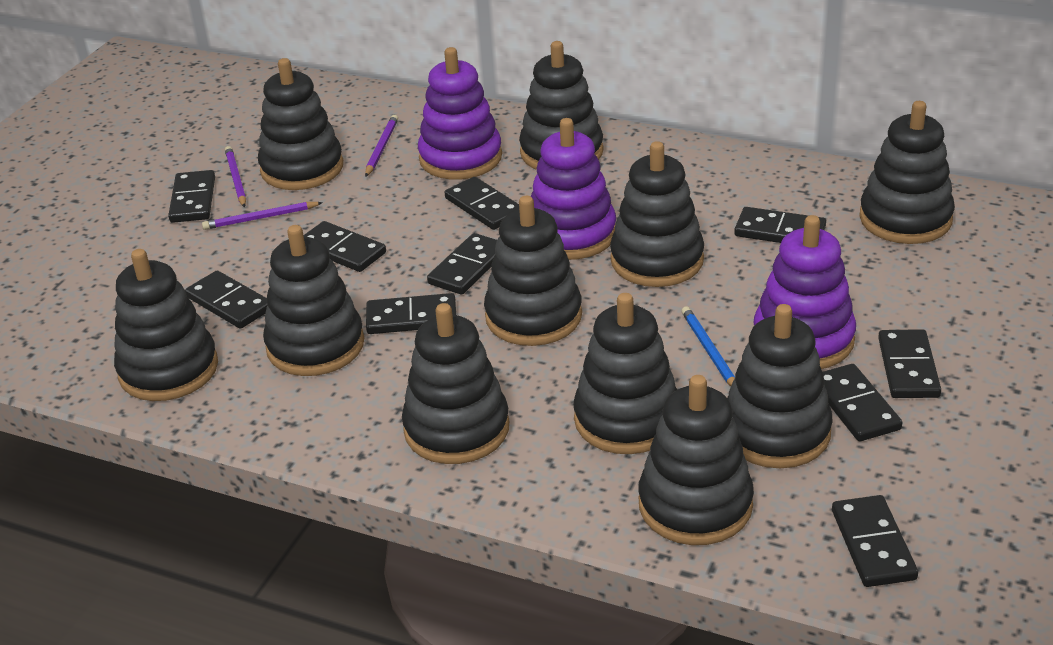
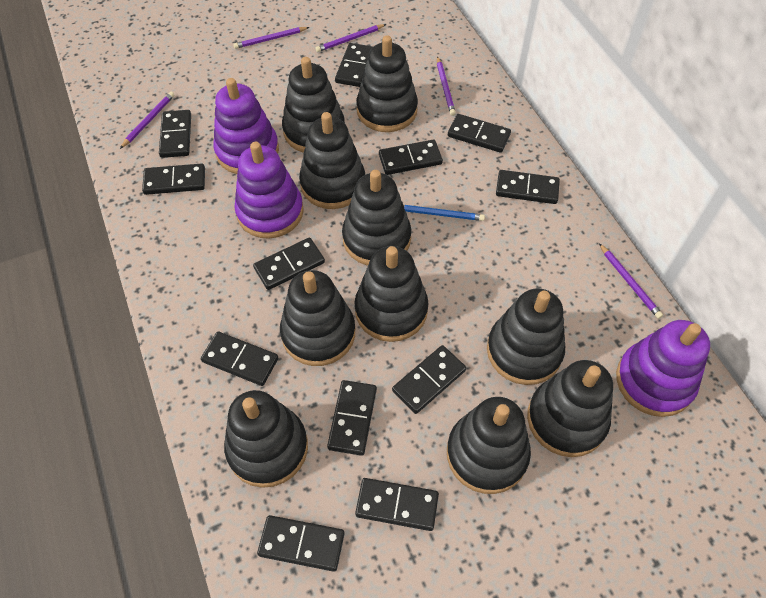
black domino: 10 -> 12
black stacking toy: 11 -> 10
purple pencil: 3 -> 5

